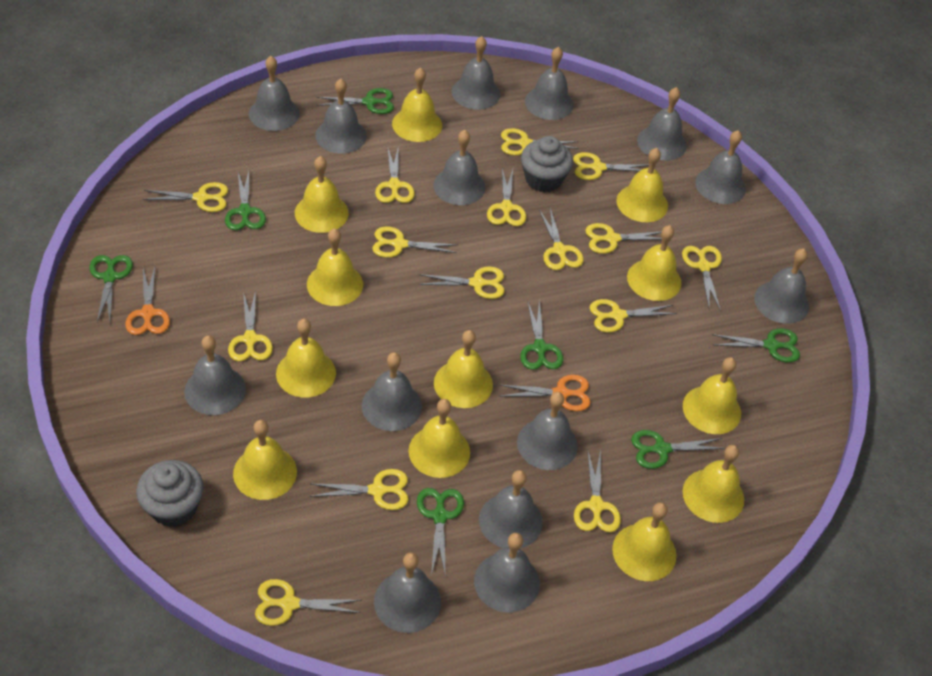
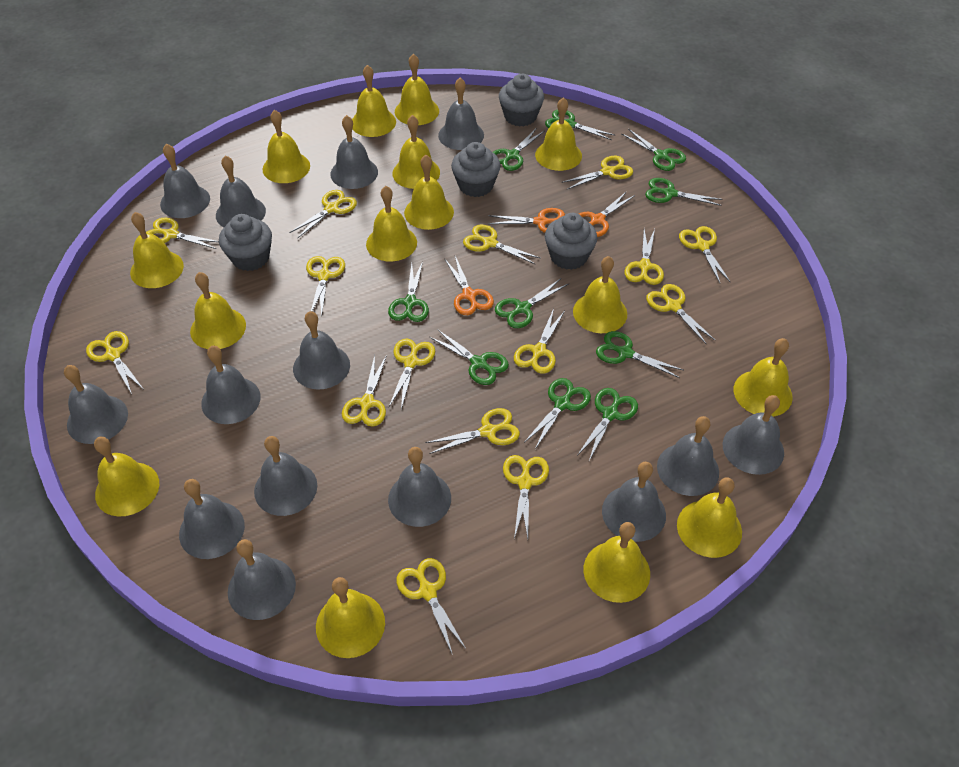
green scissors: 7 -> 10
grey cupcake: 2 -> 4
orange scissors: 2 -> 3
yellow bell: 12 -> 15

